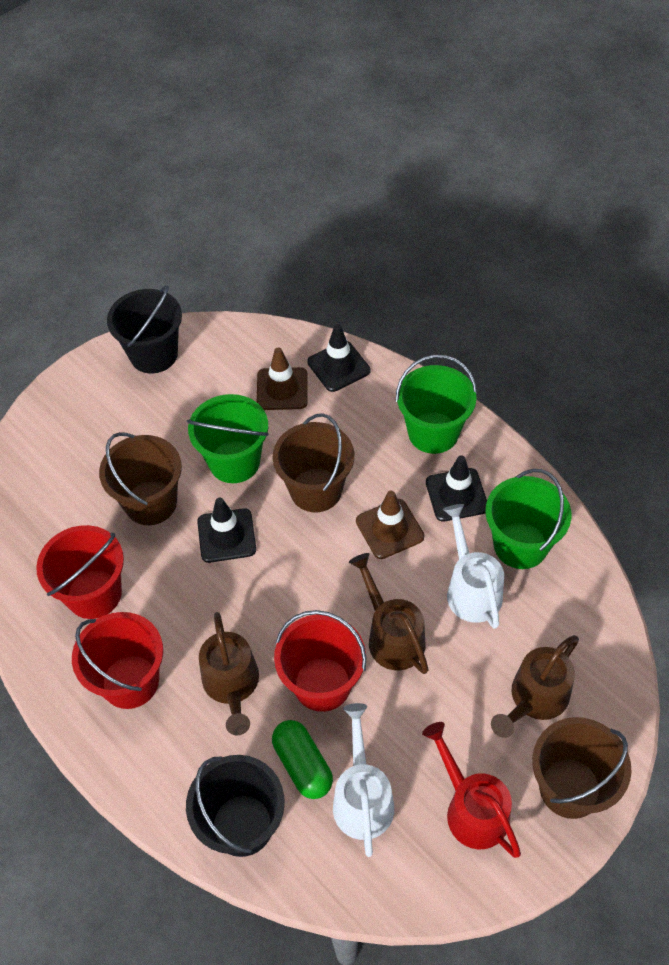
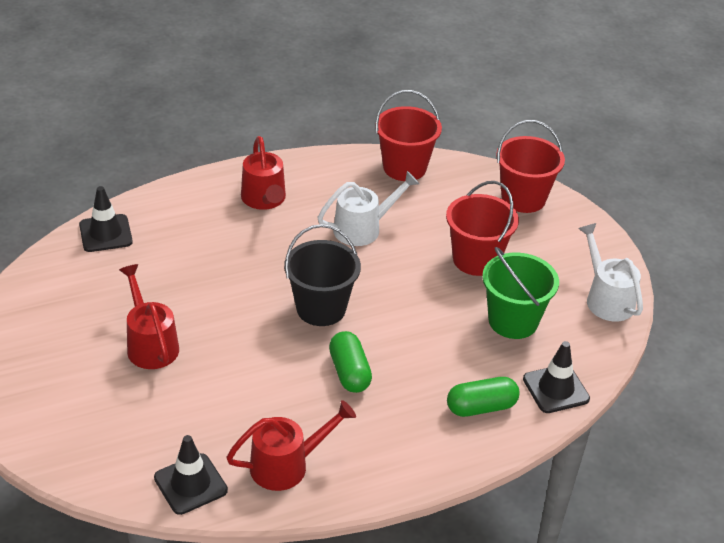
black bucket: 2 -> 1
brown bucket: 3 -> 0
brown traffic cone: 2 -> 0
brown watering can: 3 -> 0
green bucket: 3 -> 1
green capsule: 1 -> 2
red watering can: 1 -> 3

